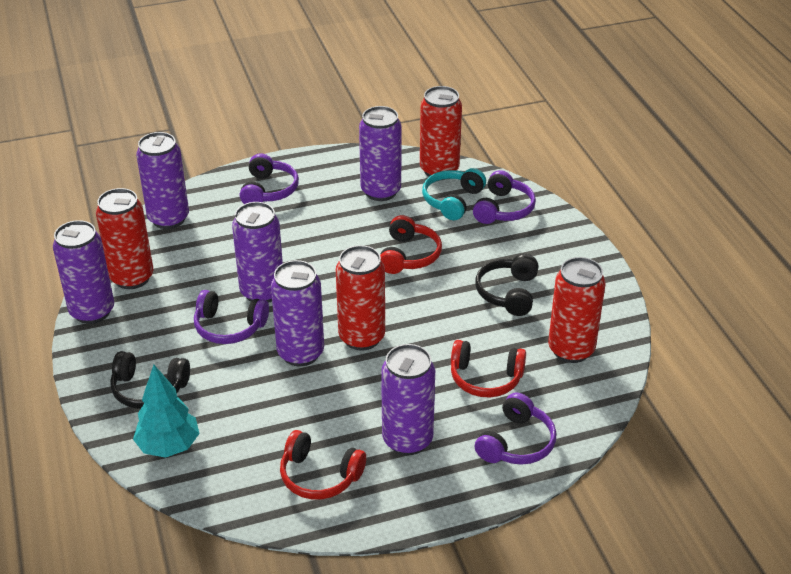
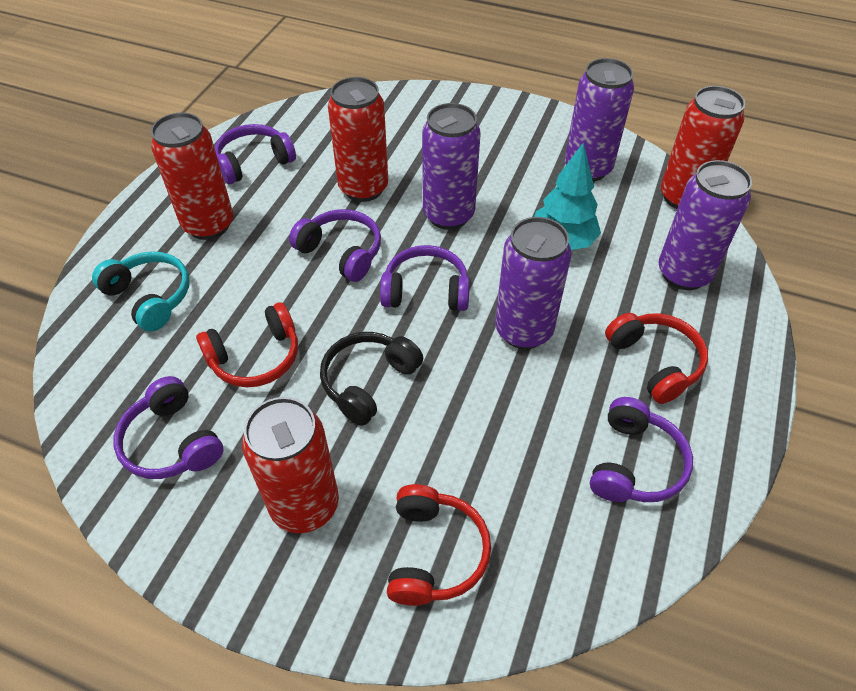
black headphones: 2 -> 1
purple can: 6 -> 4
purple headphones: 4 -> 5

